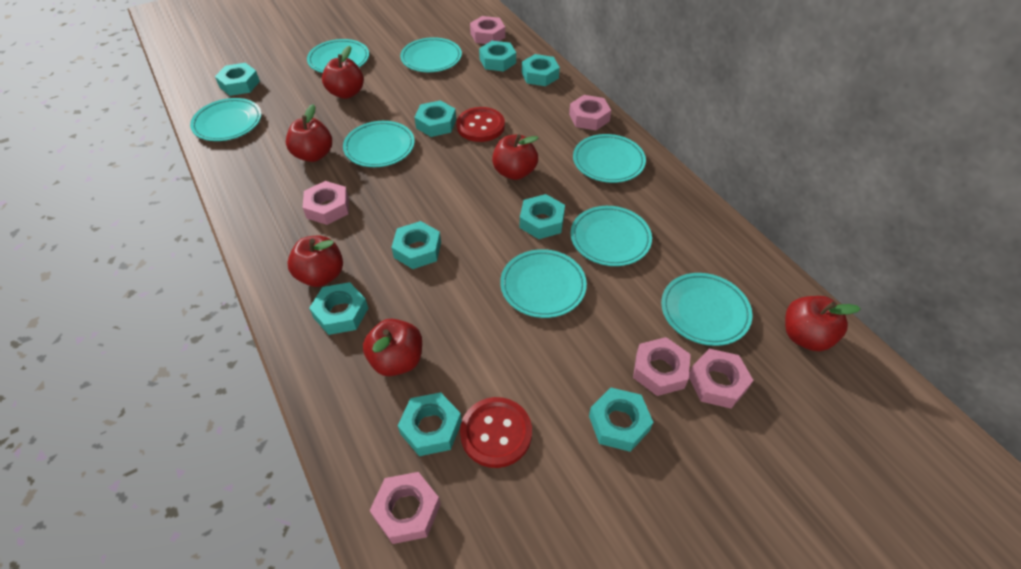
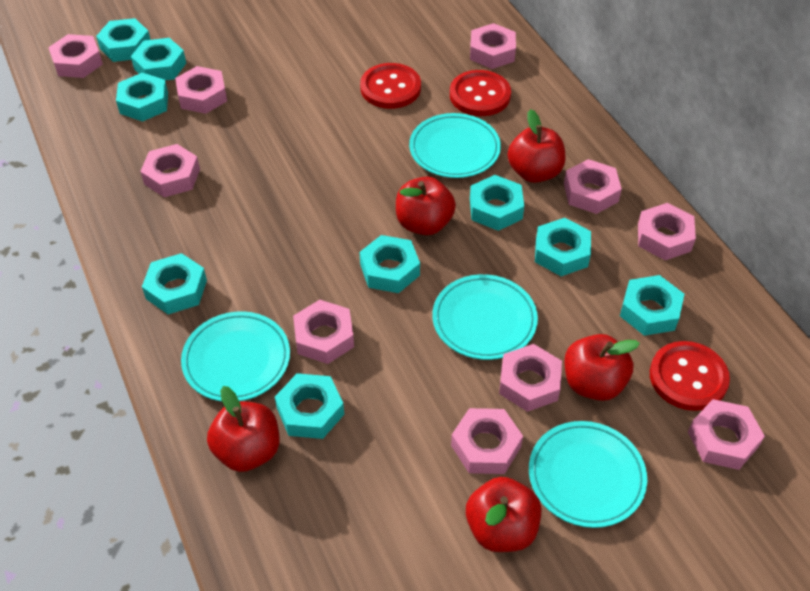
pink nut: 6 -> 10
red apple: 6 -> 5
red button: 2 -> 3
turquoise plate: 8 -> 4

